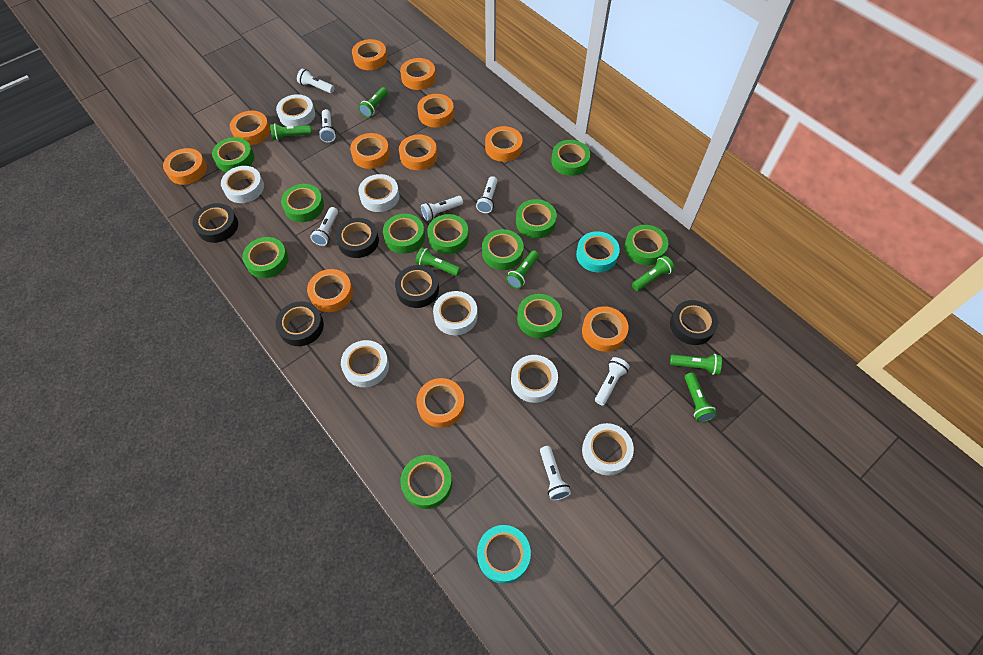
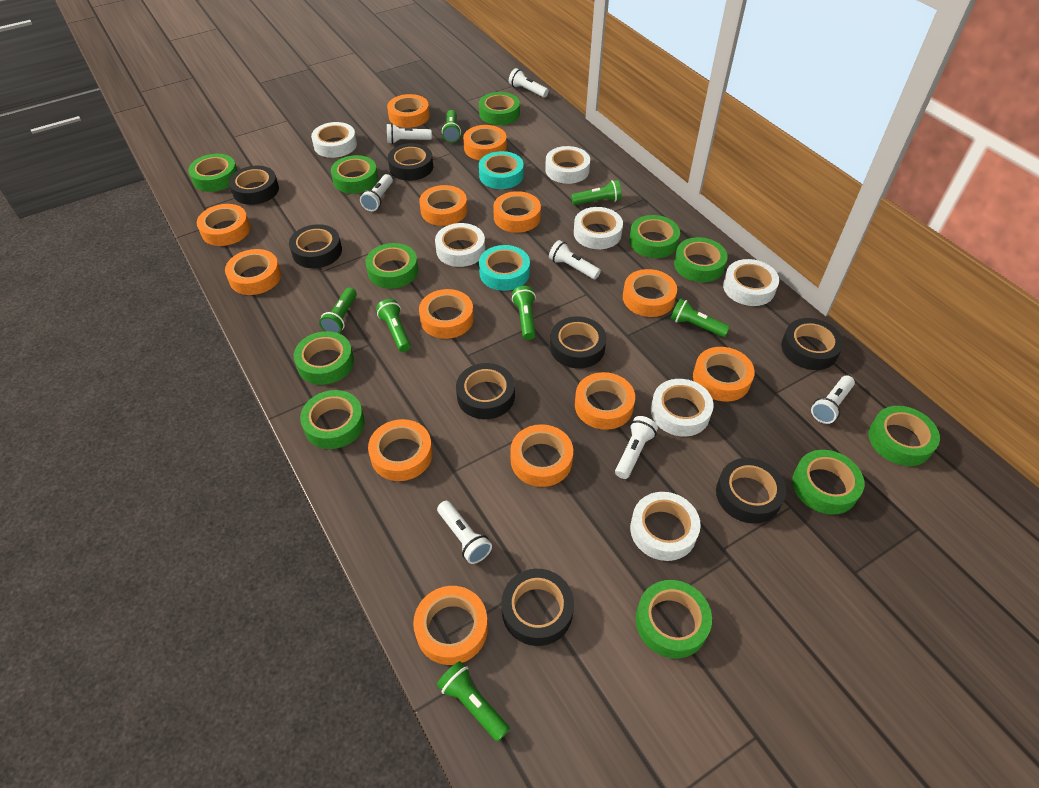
black tape: 5 -> 8
orange tape: 11 -> 13

